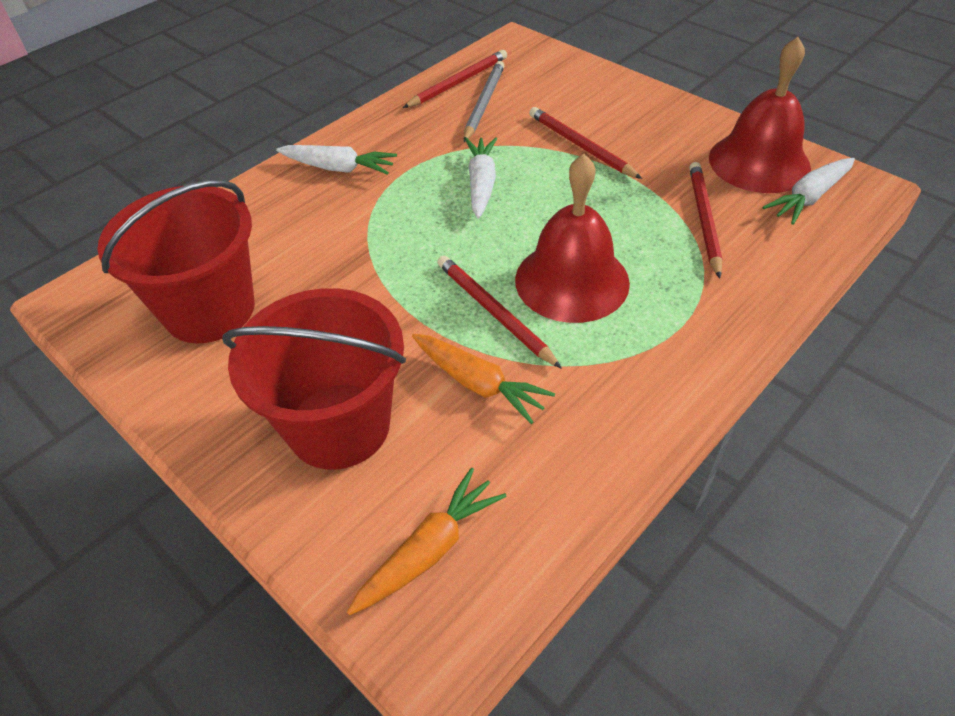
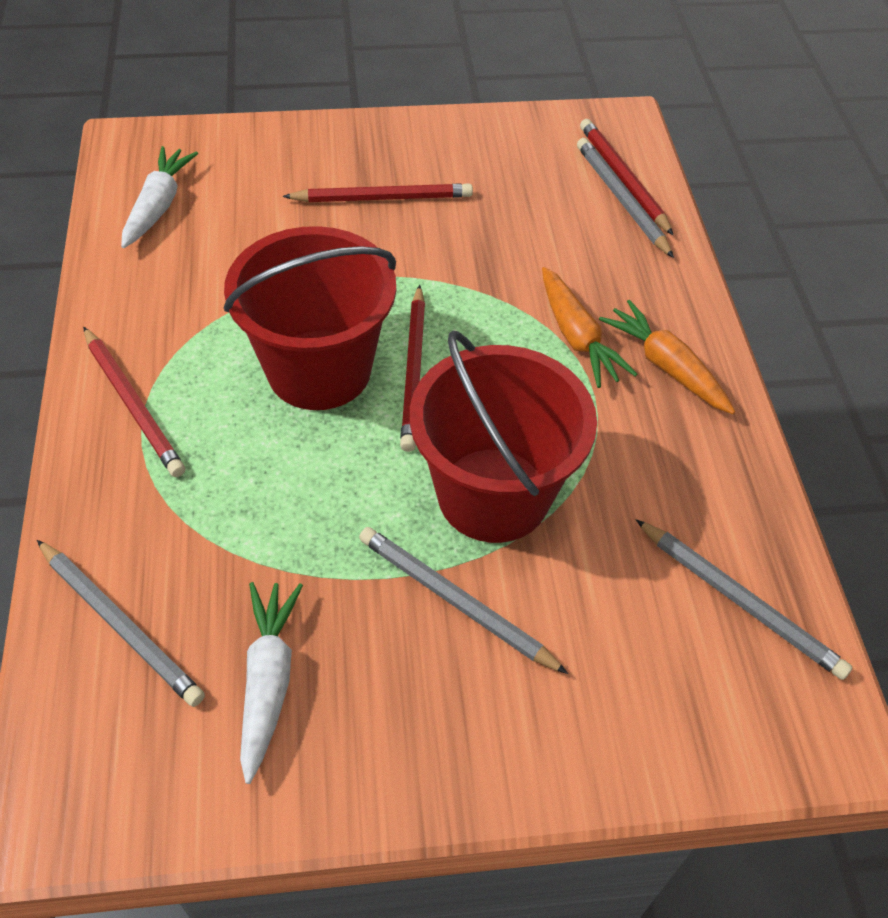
grey pencil: 1 -> 4
red bell: 2 -> 0
white carrot: 3 -> 2

